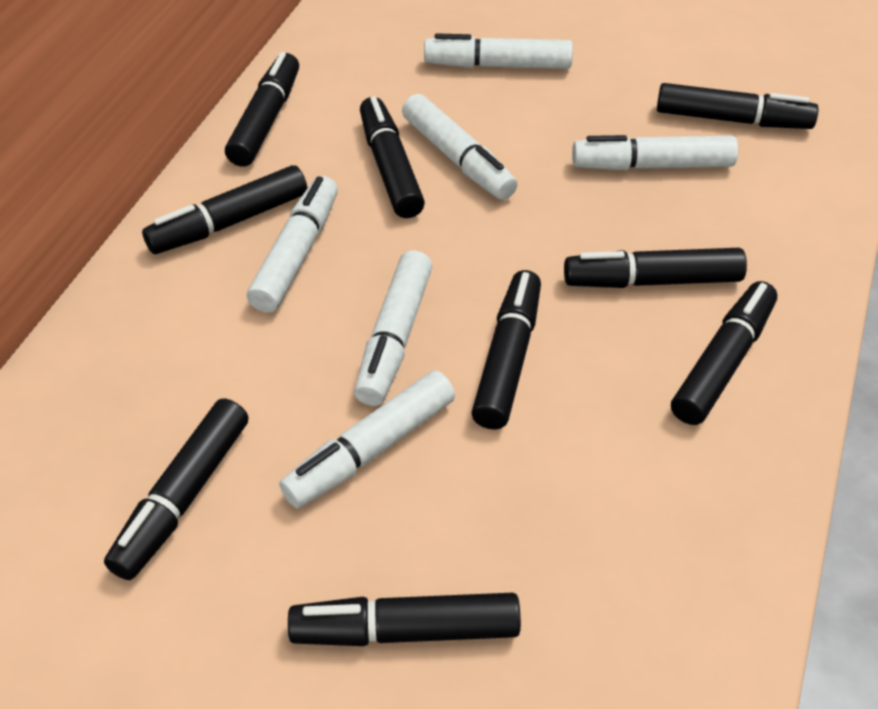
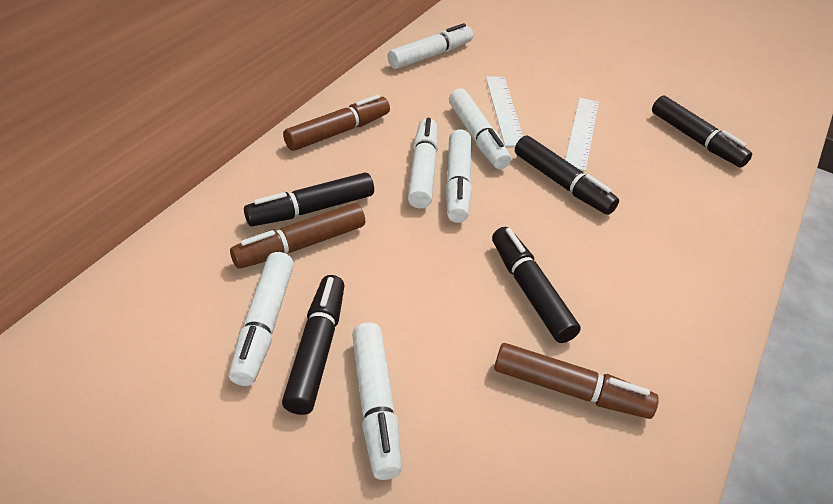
black marker: 9 -> 5
brown marker: 0 -> 3
white ruler: 0 -> 2

